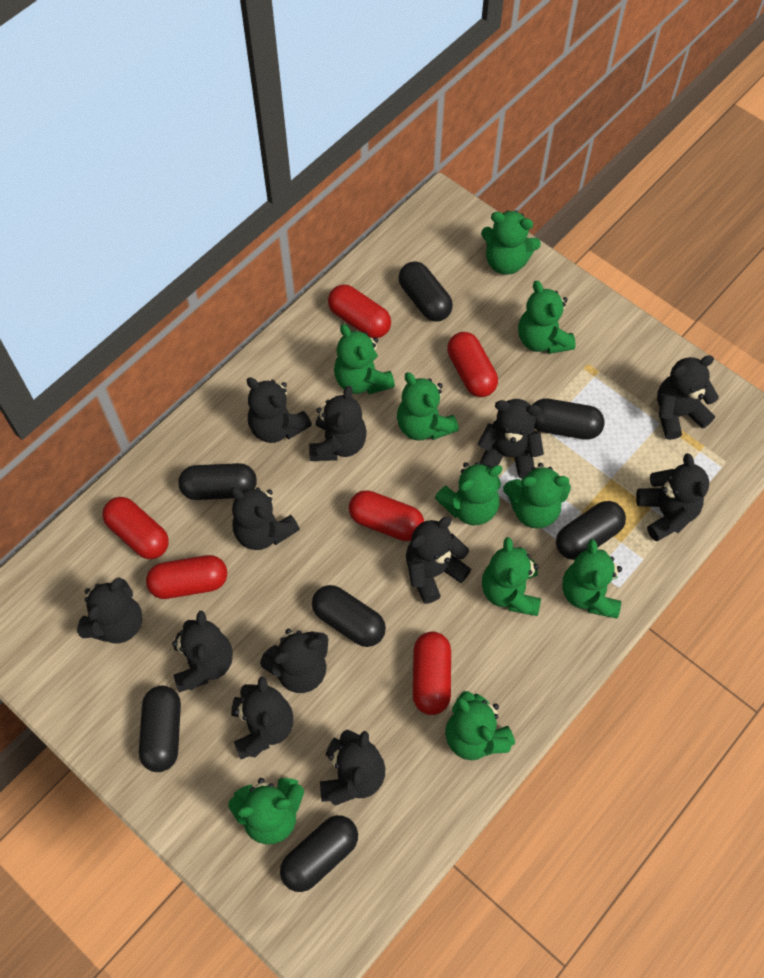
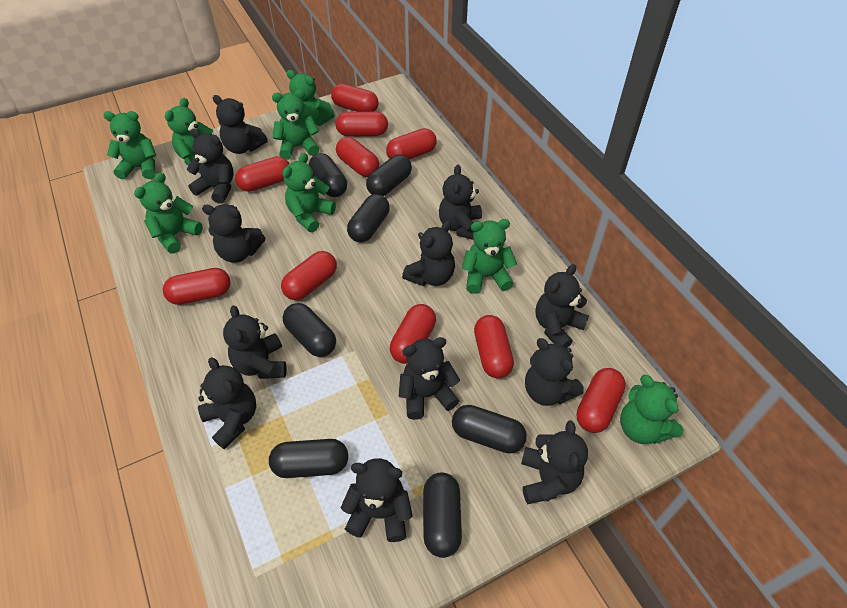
green teddy bear: 10 -> 8
red capsule: 6 -> 10

